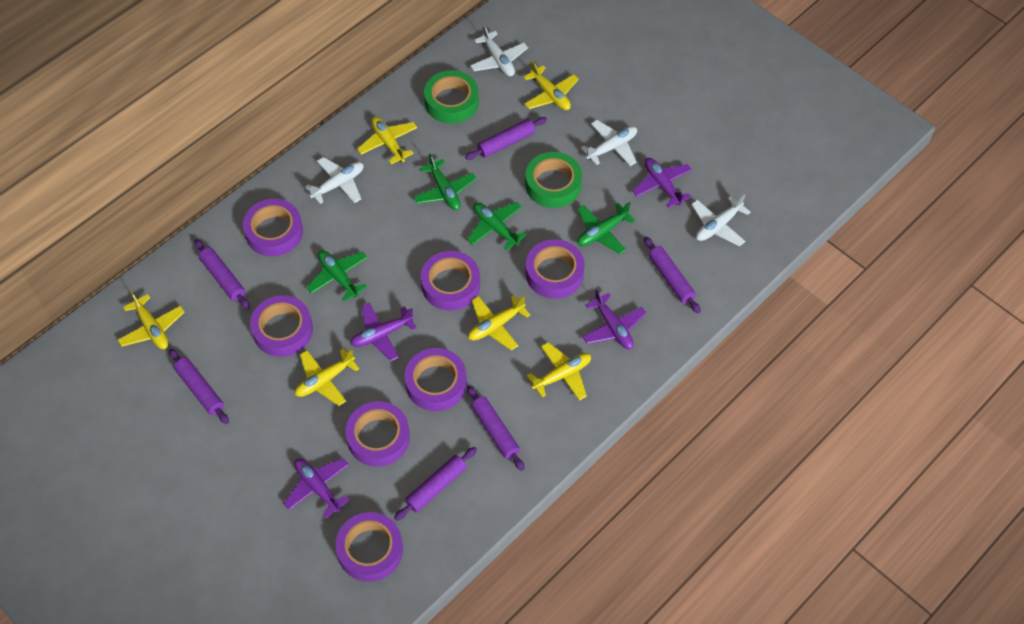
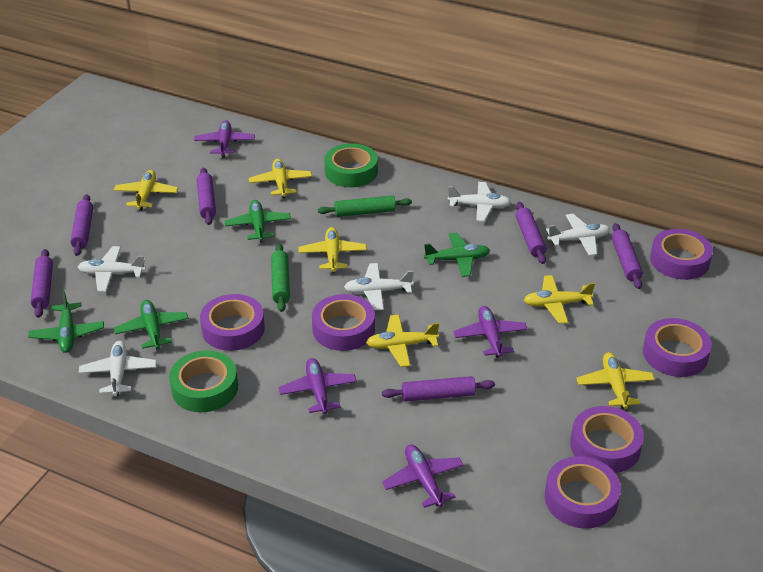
green rolling pin: 0 -> 2
purple tape: 7 -> 6
white plane: 4 -> 5

